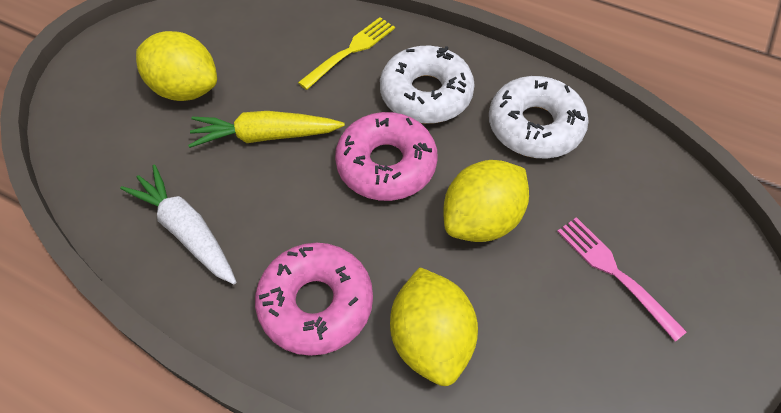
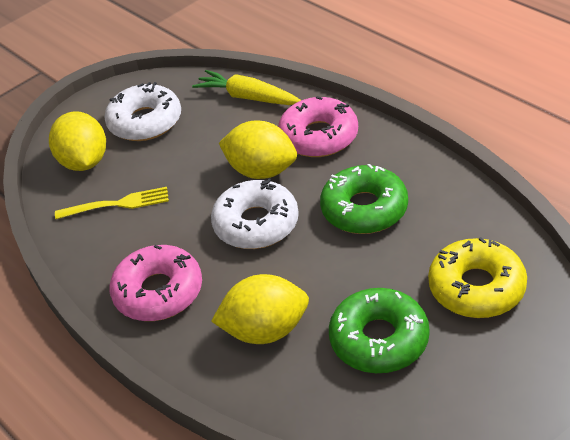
green donut: 0 -> 2
pink fork: 1 -> 0
white carrot: 1 -> 0
yellow donut: 0 -> 1

